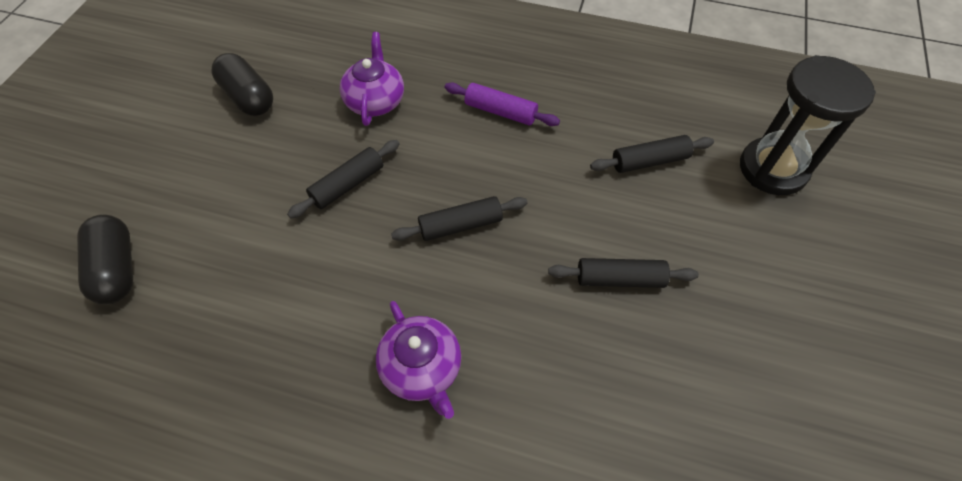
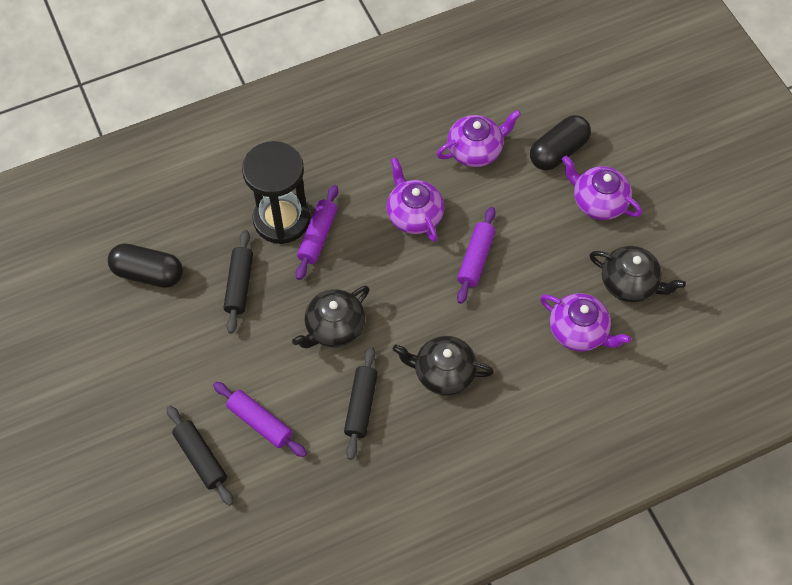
black rolling pin: 4 -> 3
black teapot: 0 -> 3
purple rolling pin: 1 -> 3
purple teapot: 2 -> 4

